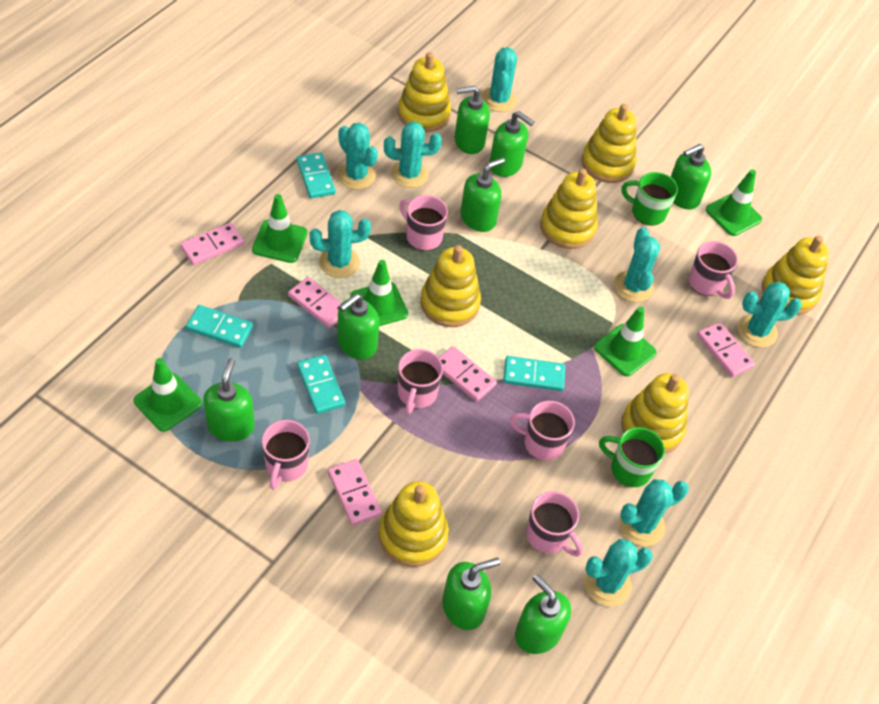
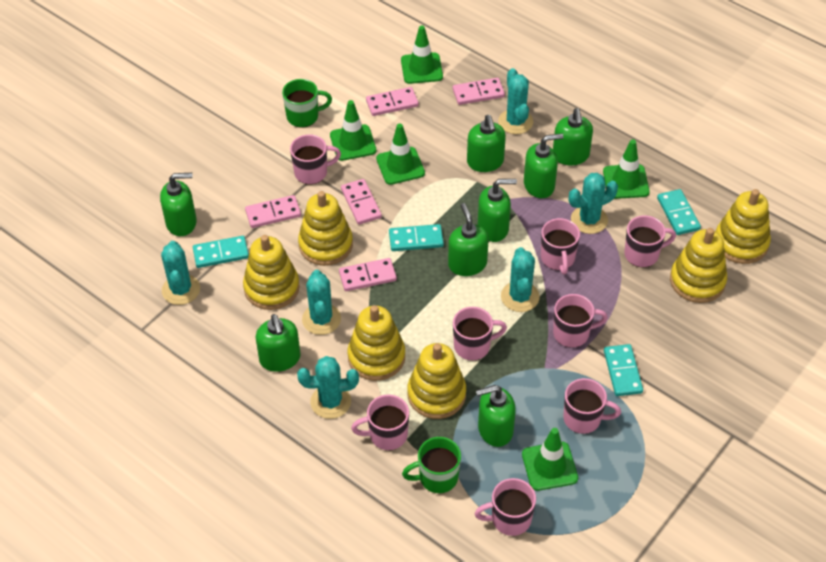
pink mug: 6 -> 8
turquoise cactus: 8 -> 6
yellow stacking toy: 7 -> 6

